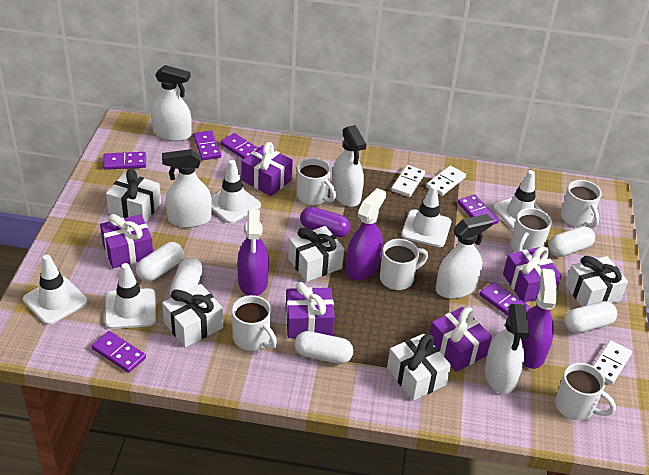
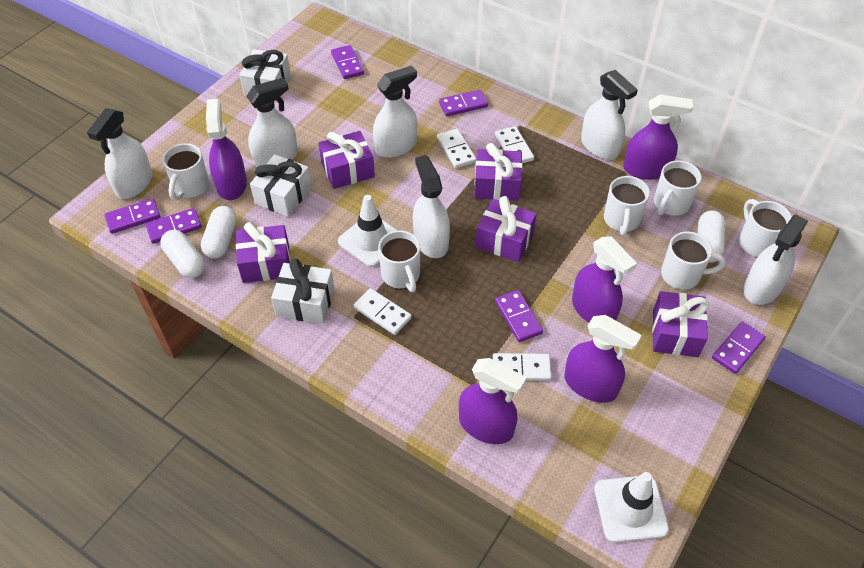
purple capsule: 1 -> 0
purple spray bottle: 3 -> 5
white capsule: 5 -> 3
white domino: 3 -> 4
white gift: 5 -> 3
white spray bottle: 5 -> 6
white traffic cone: 5 -> 2

